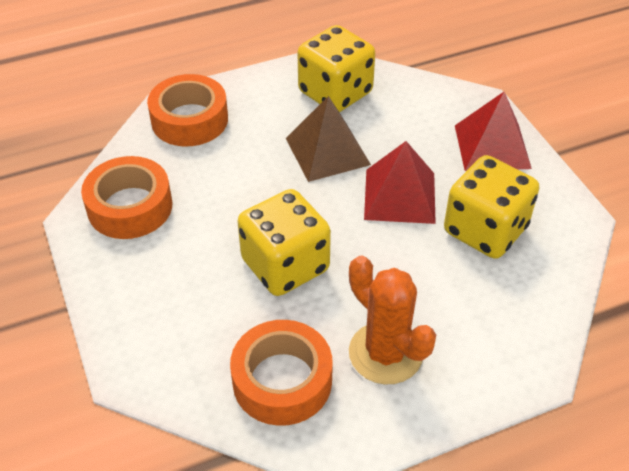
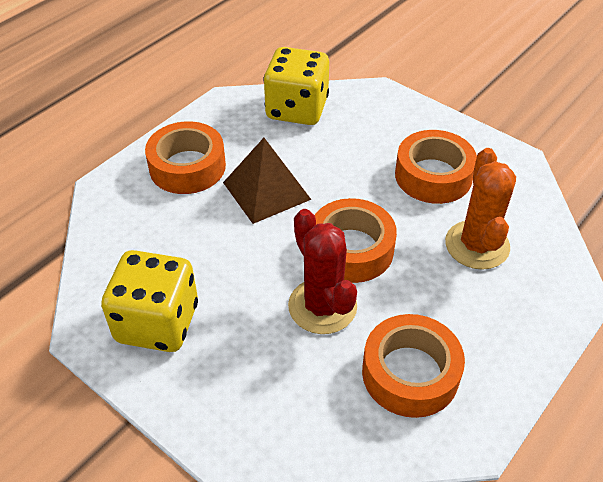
orange tape: 3 -> 4
red cactus: 0 -> 1
red pyramid: 2 -> 0
yellow dice: 3 -> 2

